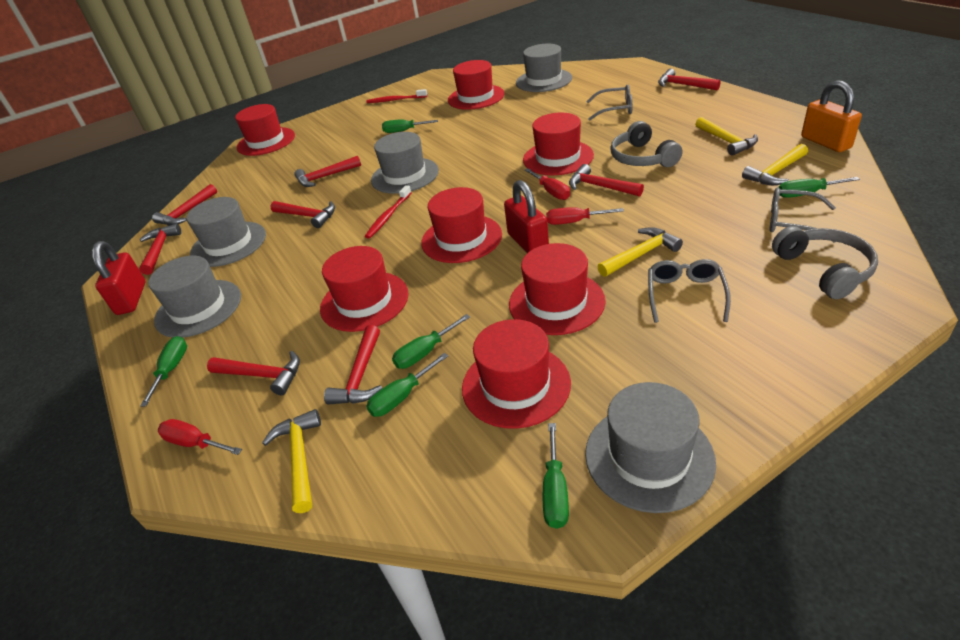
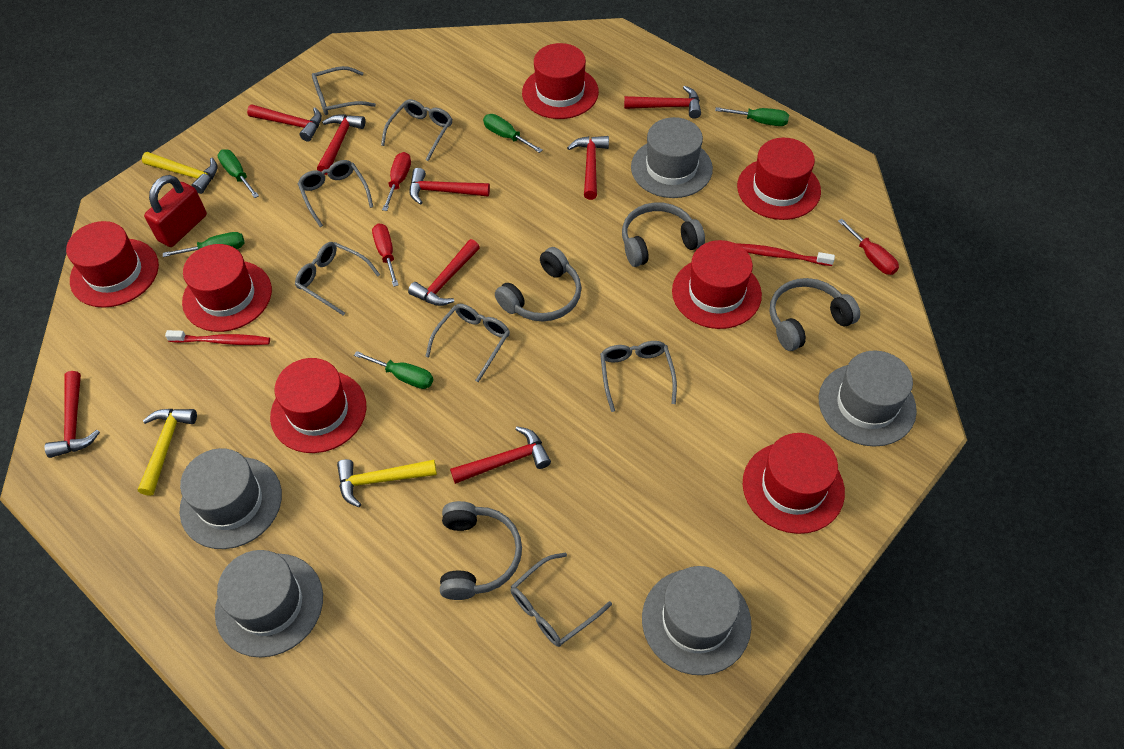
green screwdriver: 6 -> 5
grey glasses: 3 -> 7
grey headphones: 2 -> 4
orange padlock: 1 -> 0
red padlock: 2 -> 1
yellow hammer: 4 -> 3

